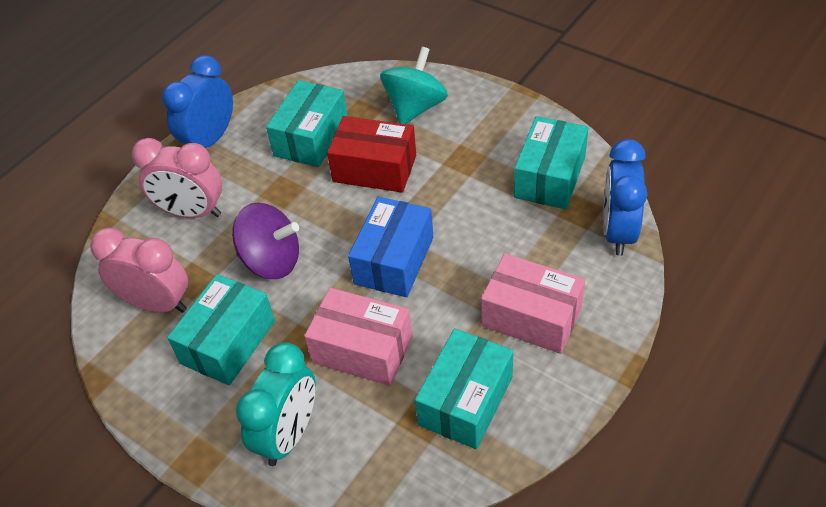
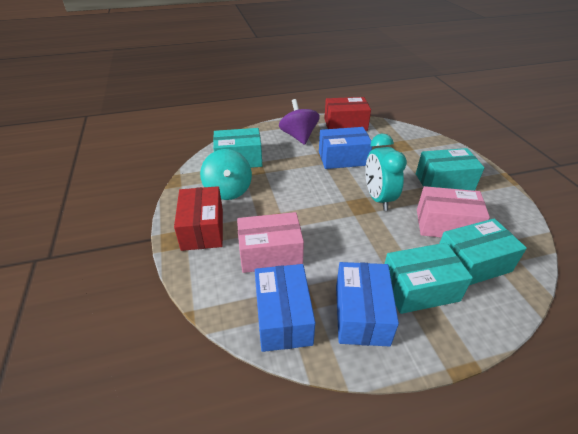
blue box: 1 -> 3
blue clock: 2 -> 0
pink clock: 2 -> 0
red box: 1 -> 2

